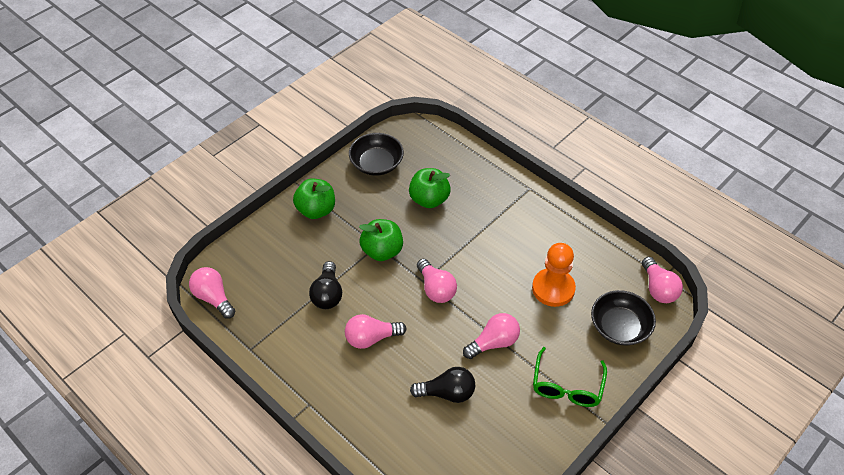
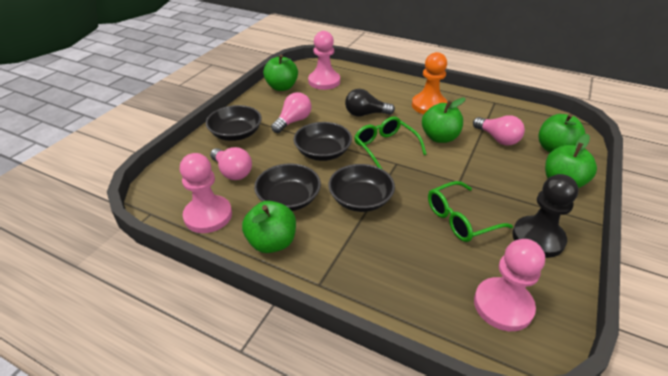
black bowl: 2 -> 4
black light bulb: 2 -> 1
black pawn: 0 -> 1
green apple: 3 -> 5
green glasses: 1 -> 2
pink light bulb: 5 -> 3
pink pawn: 0 -> 3

